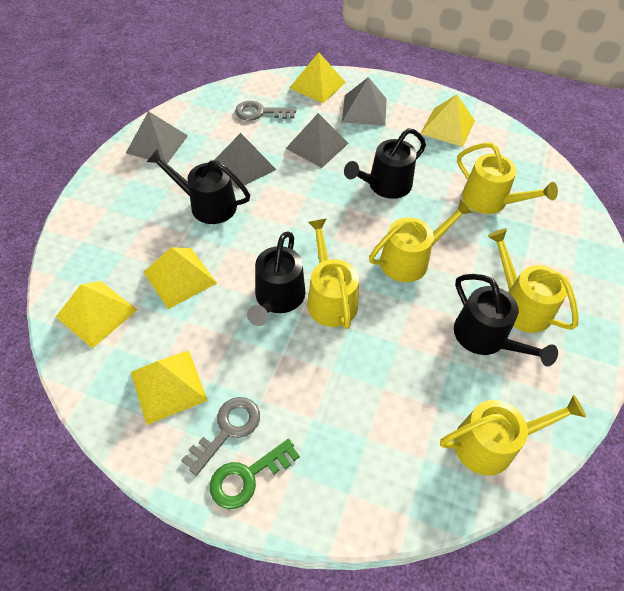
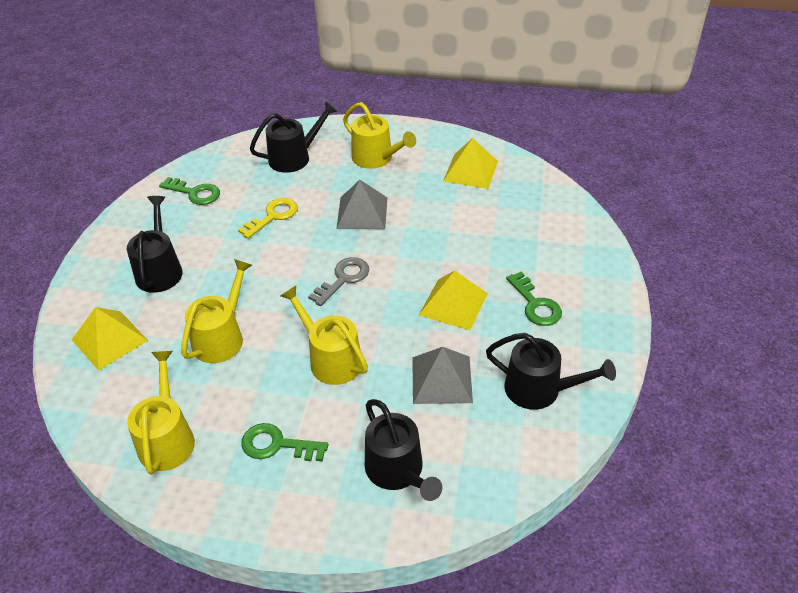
green key: 1 -> 3
grey key: 2 -> 1
grey pyramid: 4 -> 2
yellow key: 0 -> 1
yellow pyramid: 5 -> 3
yellow watering can: 5 -> 4

